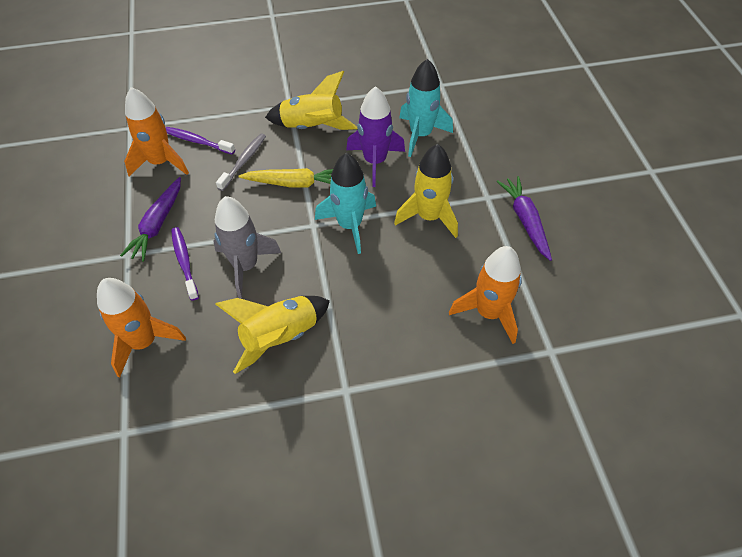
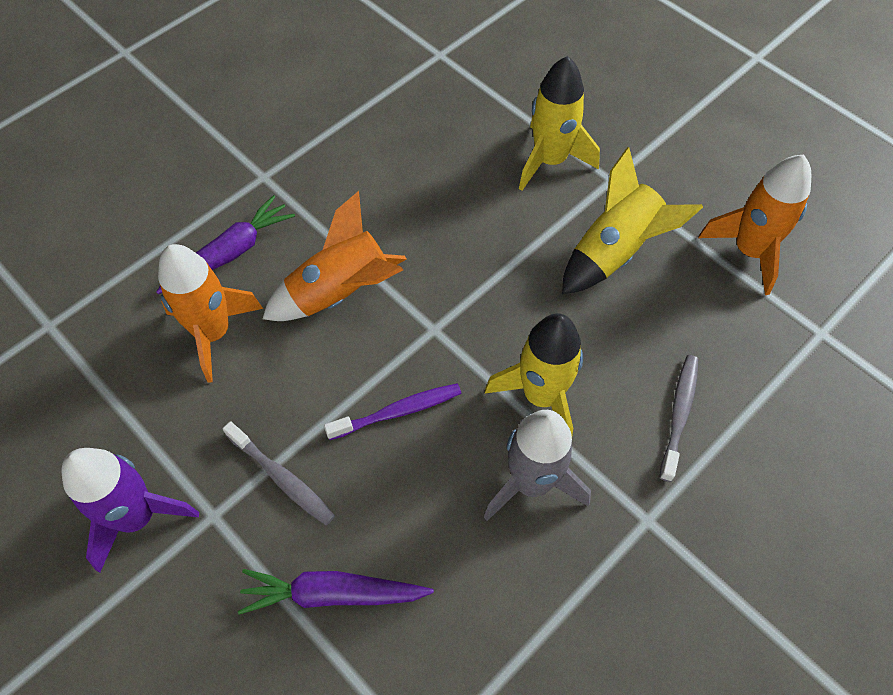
grey toothbrush: 1 -> 2
purple toothbrush: 2 -> 1
turquoise rocket: 2 -> 0
yellow carrot: 1 -> 0

